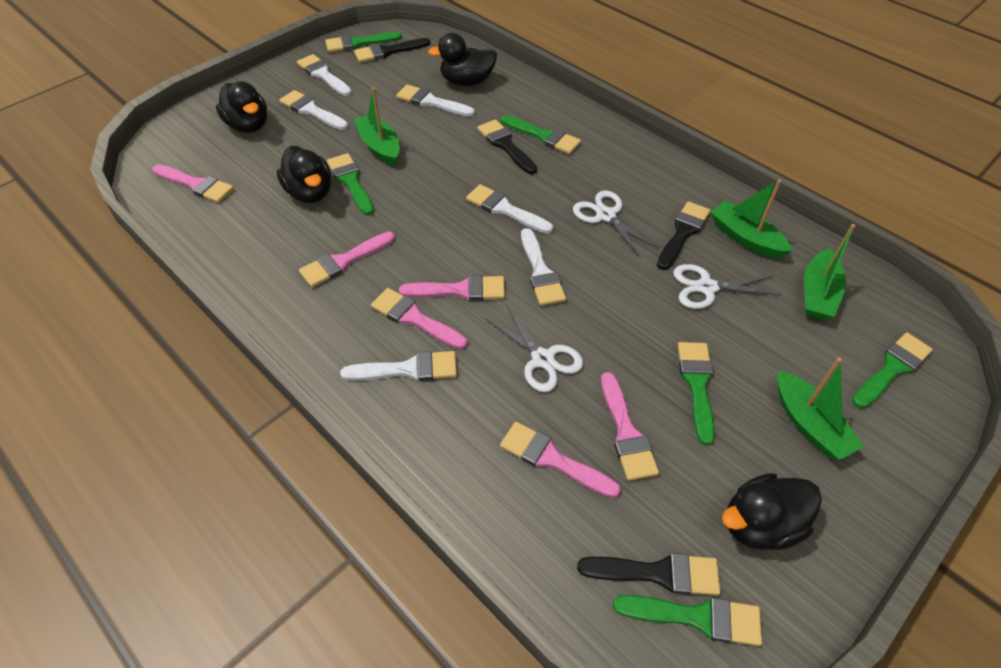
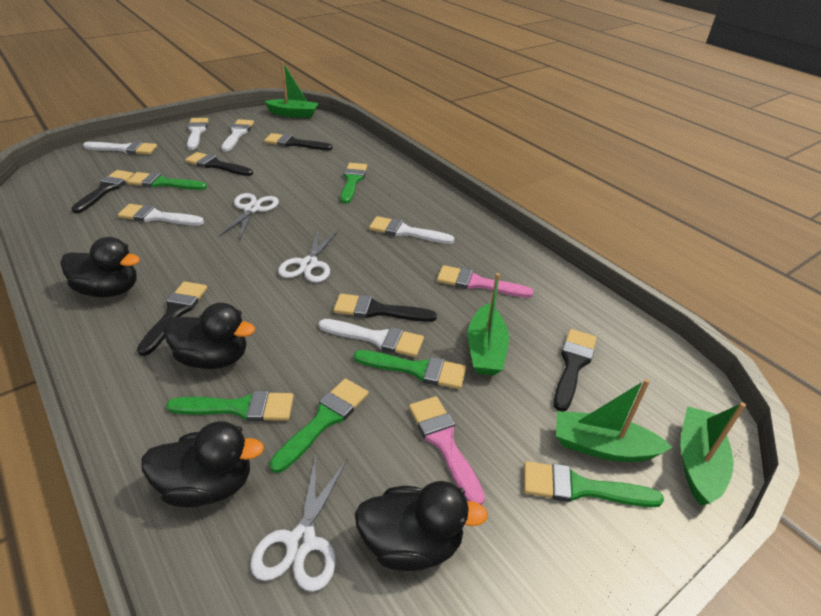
black brush: 4 -> 6
pink brush: 6 -> 2

